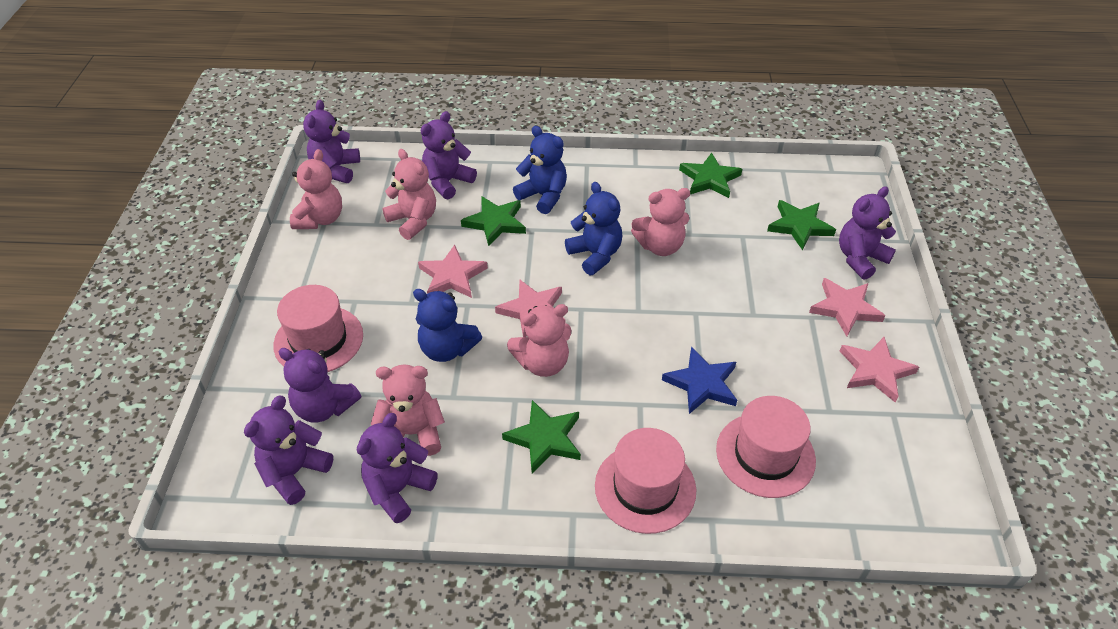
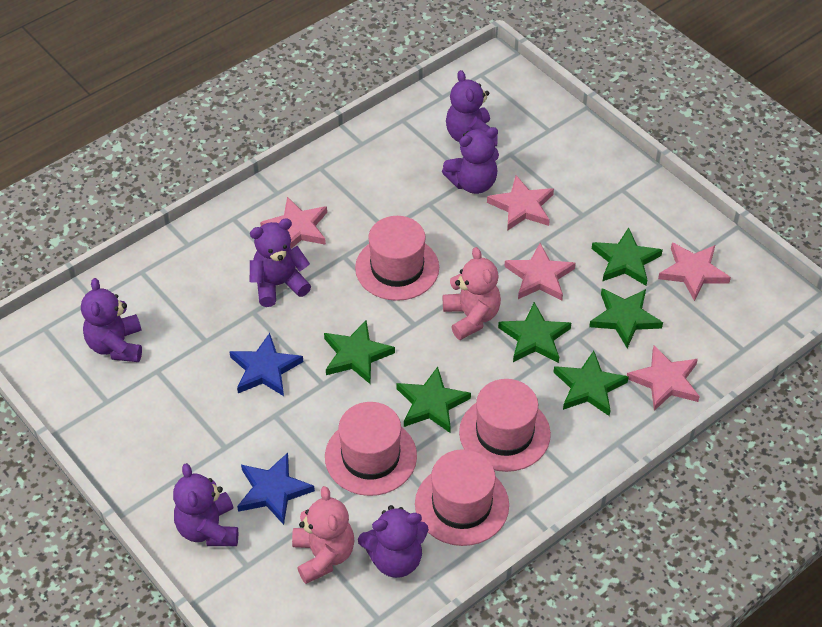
blue star: 1 -> 2
blue teddy bear: 3 -> 0
green star: 4 -> 6
pink hat: 3 -> 4
pink star: 4 -> 5
pink teddy bear: 5 -> 2

